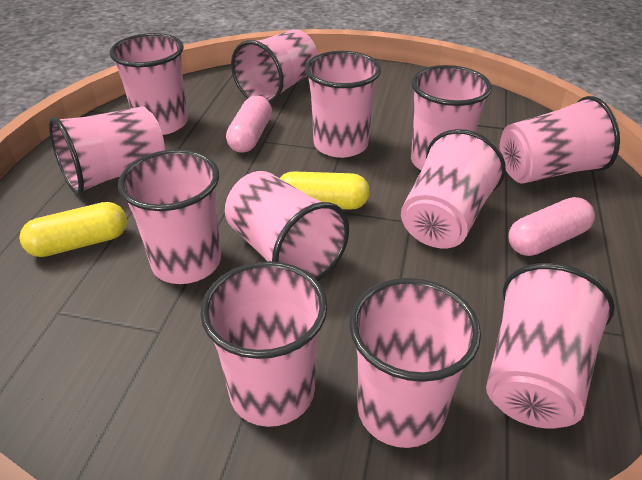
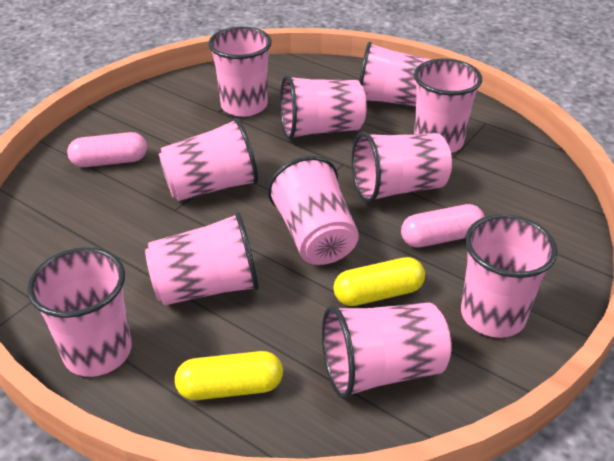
pink cup: 12 -> 11

